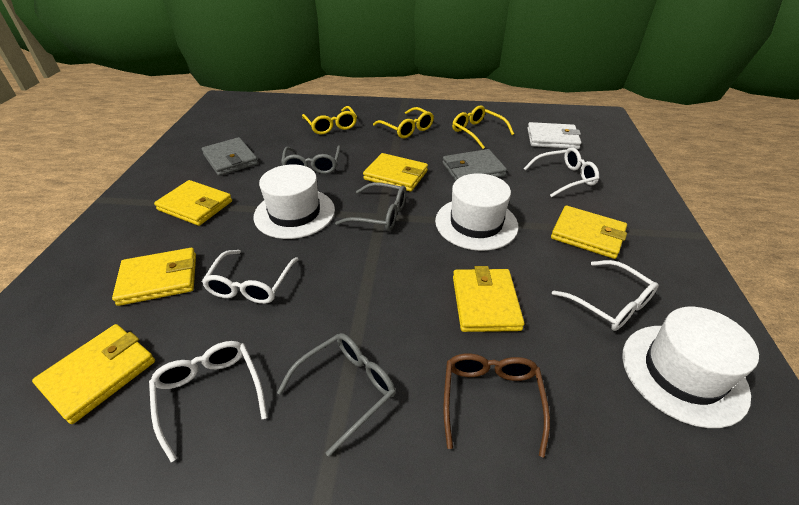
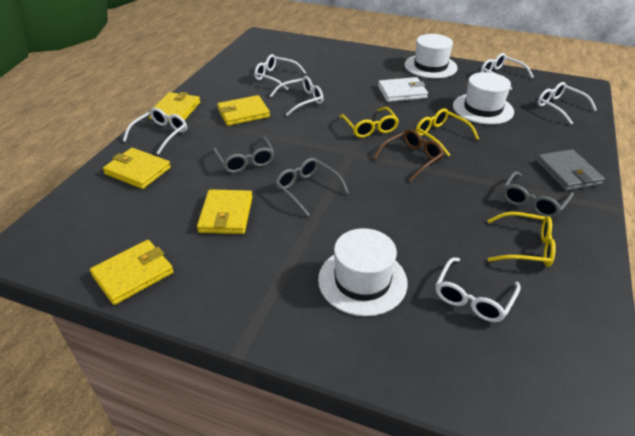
grey wallet: 2 -> 1
white glasses: 4 -> 6
yellow wallet: 6 -> 5

